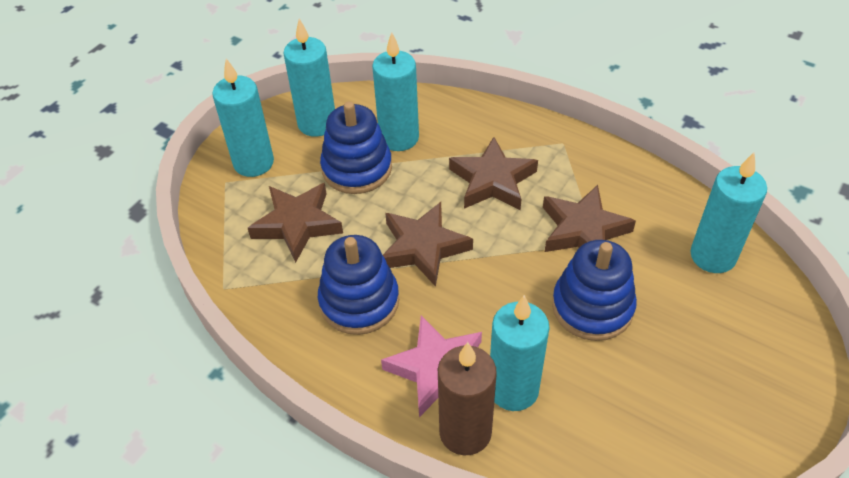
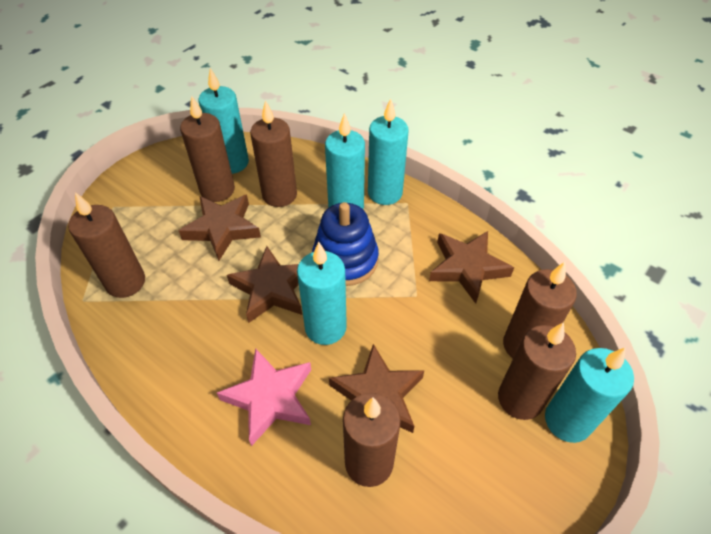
blue stacking toy: 3 -> 1
brown candle: 1 -> 6

